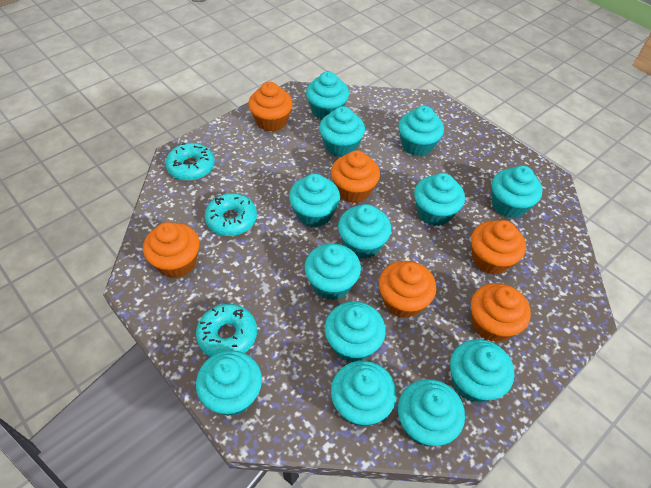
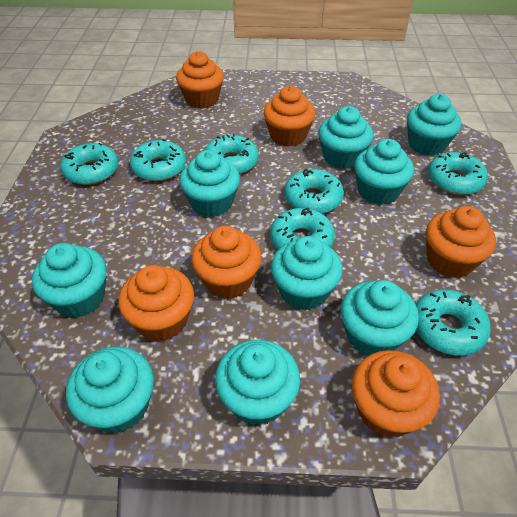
turquoise cupcake: 13 -> 9
turquoise donut: 3 -> 7

